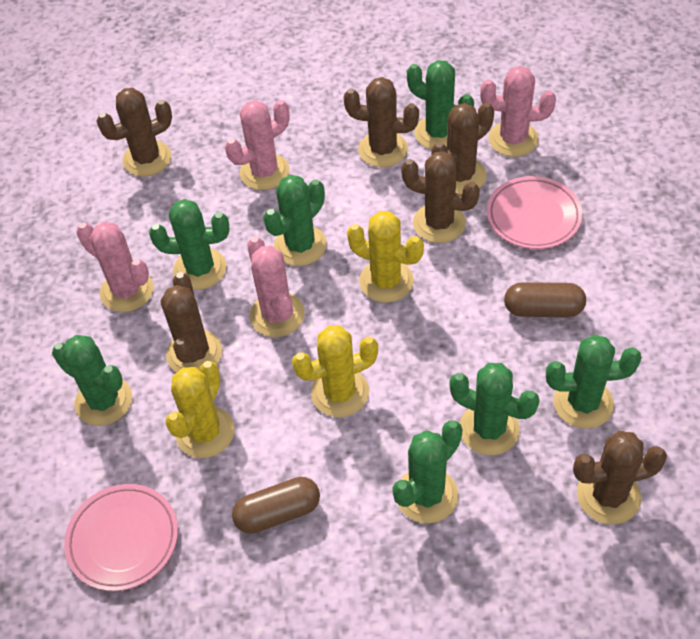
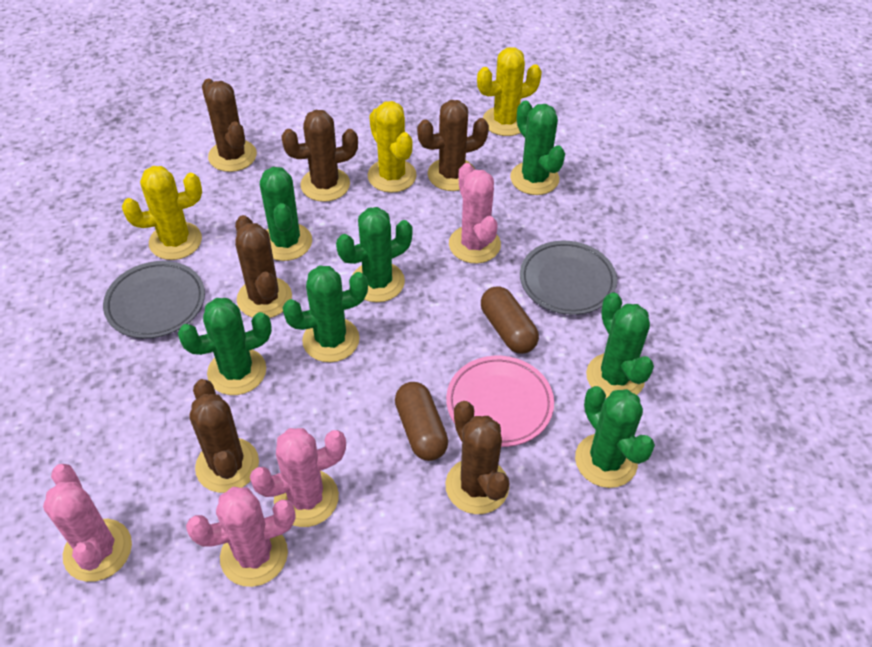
grey plate: 0 -> 2
pink plate: 2 -> 1

